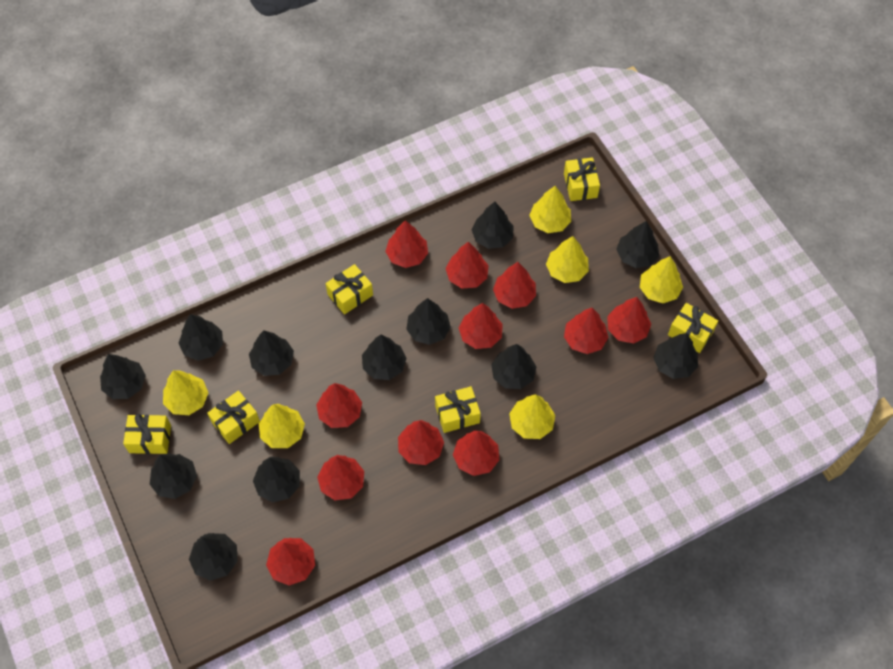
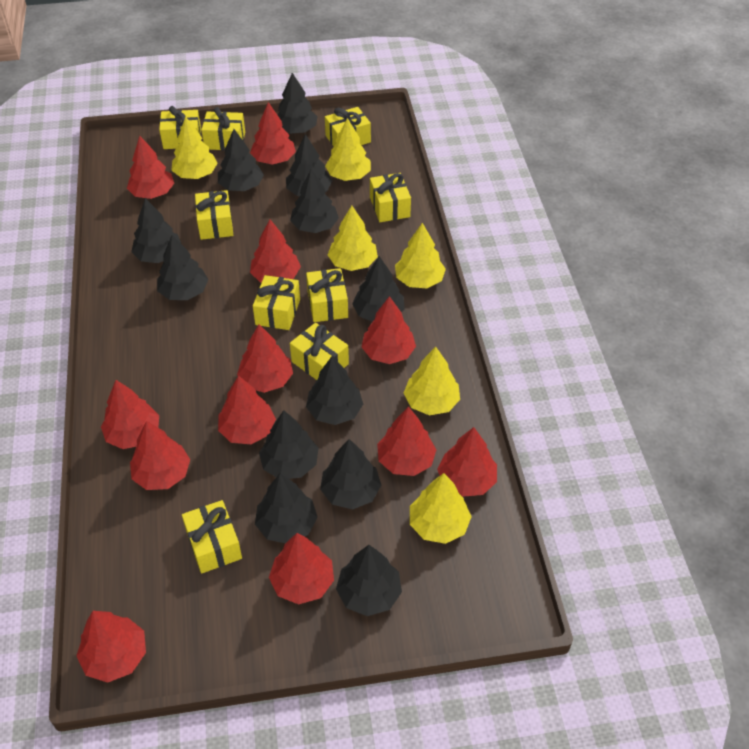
red tree: 11 -> 12
yellow gift: 6 -> 9

